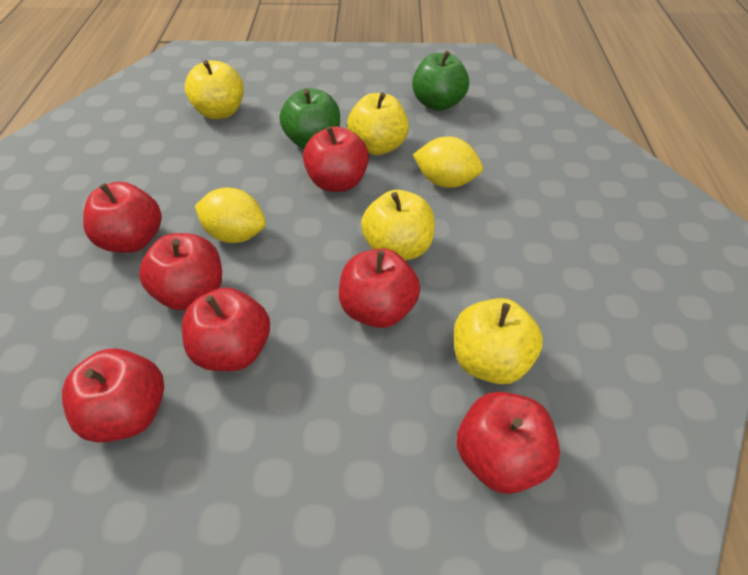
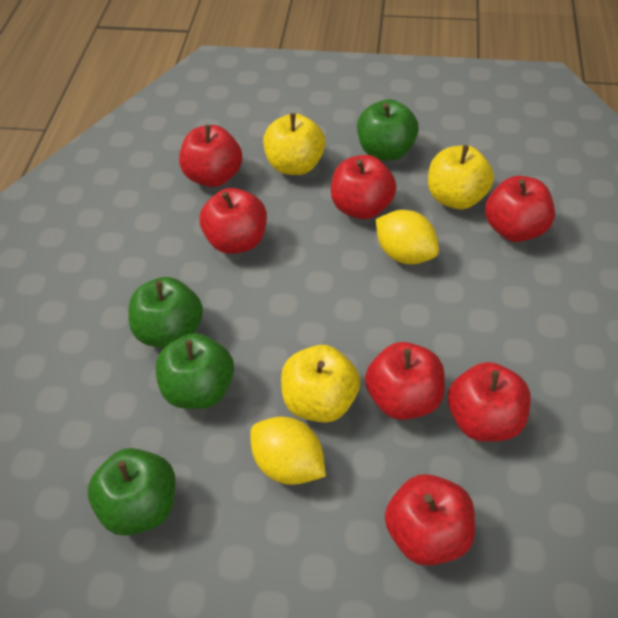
green apple: 2 -> 4
yellow apple: 4 -> 3

